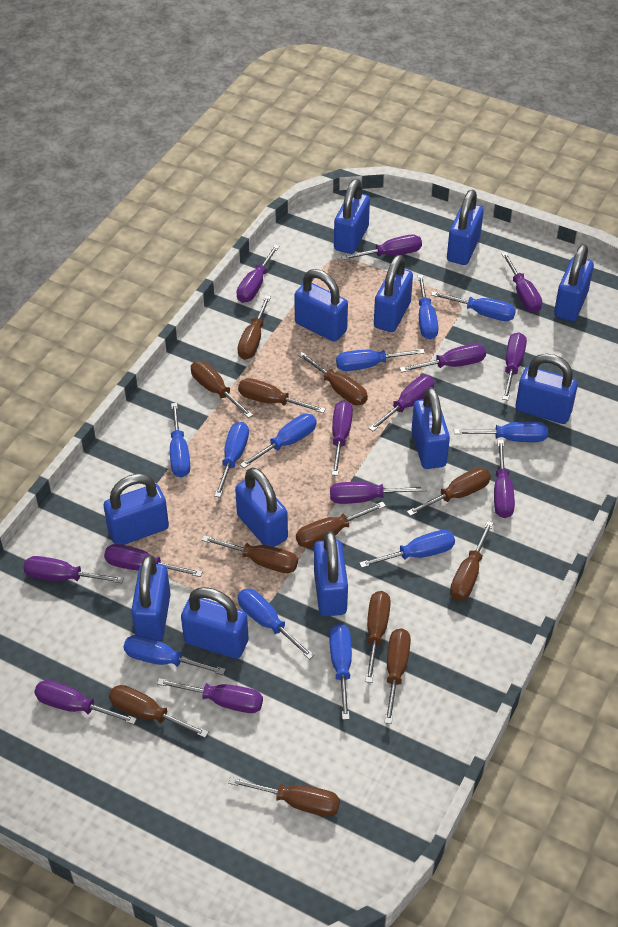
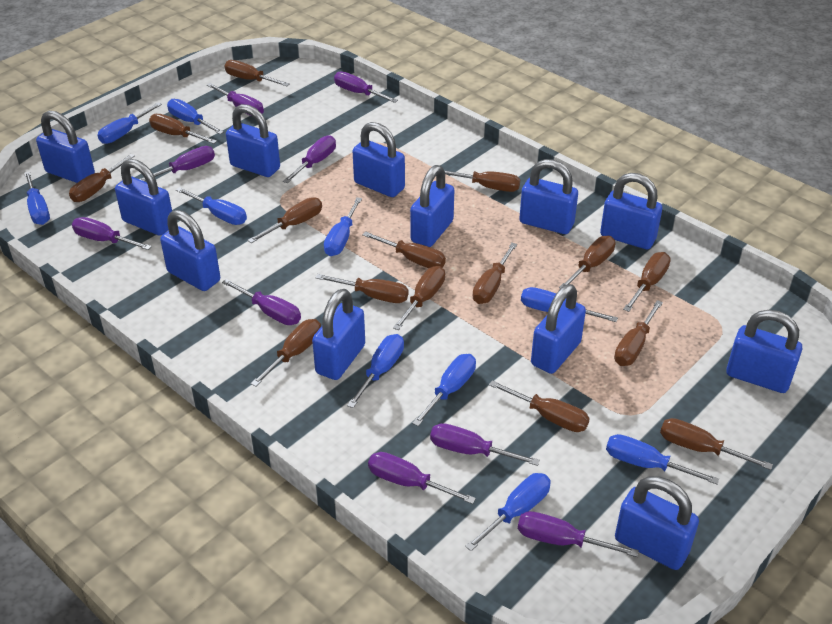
blue screwdriver: 11 -> 10
brown screwdriver: 12 -> 15
purple screwdriver: 13 -> 9

